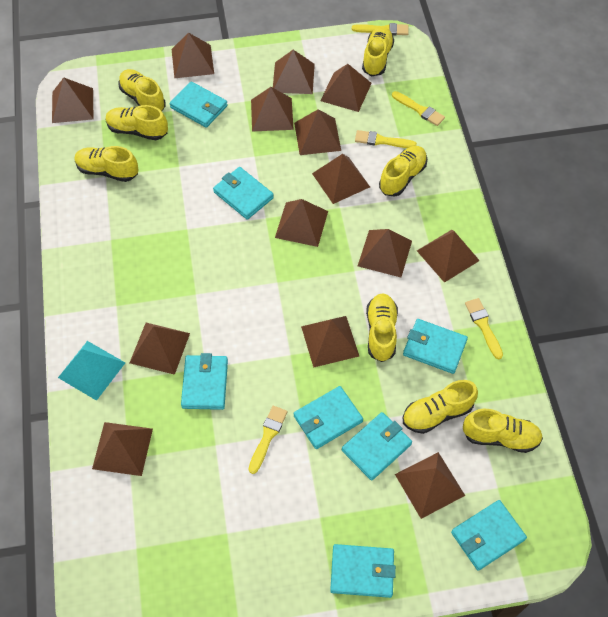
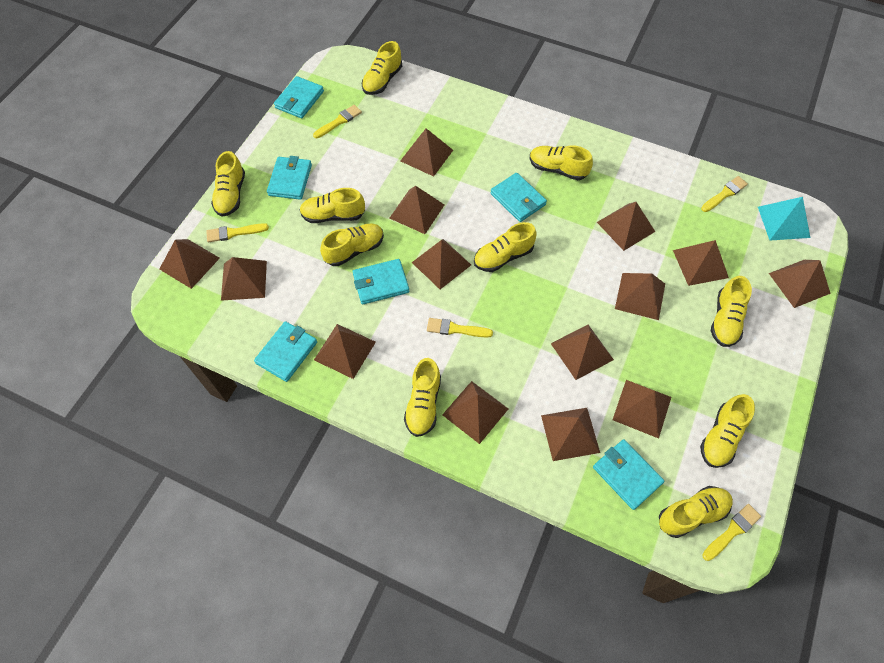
turquoise wallet: 8 -> 6
yellow shoe: 8 -> 10

